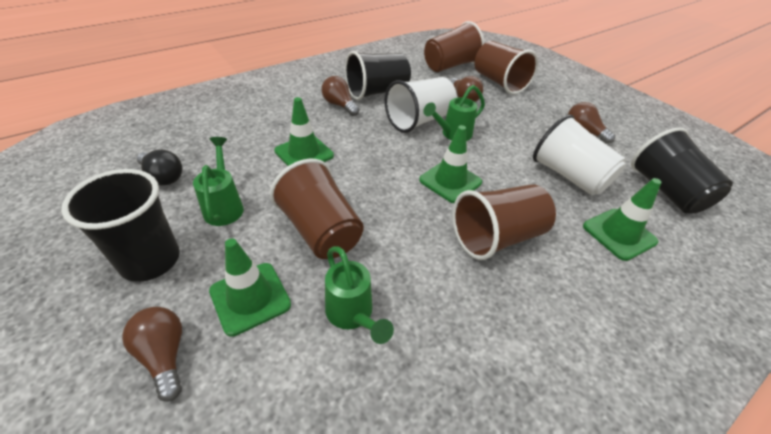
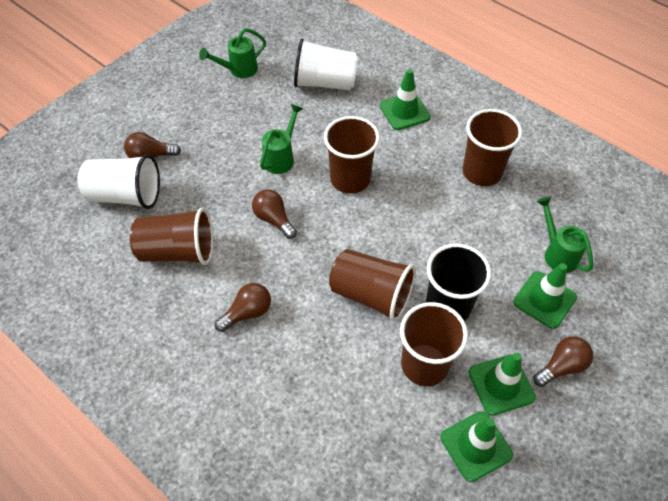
black cup: 3 -> 1
black light bulb: 1 -> 0
brown cup: 4 -> 5

